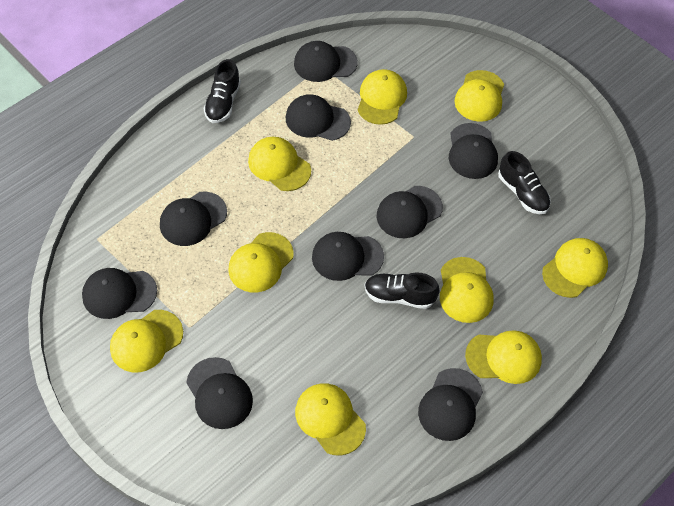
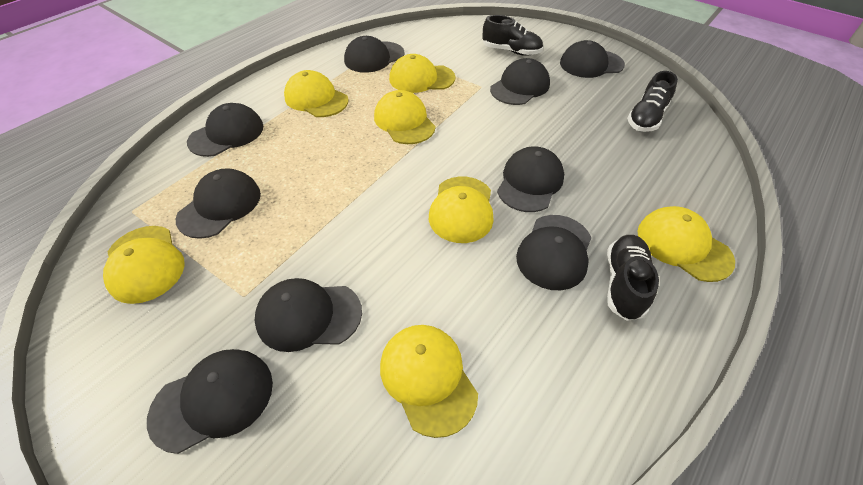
yellow cap: 9 -> 7

